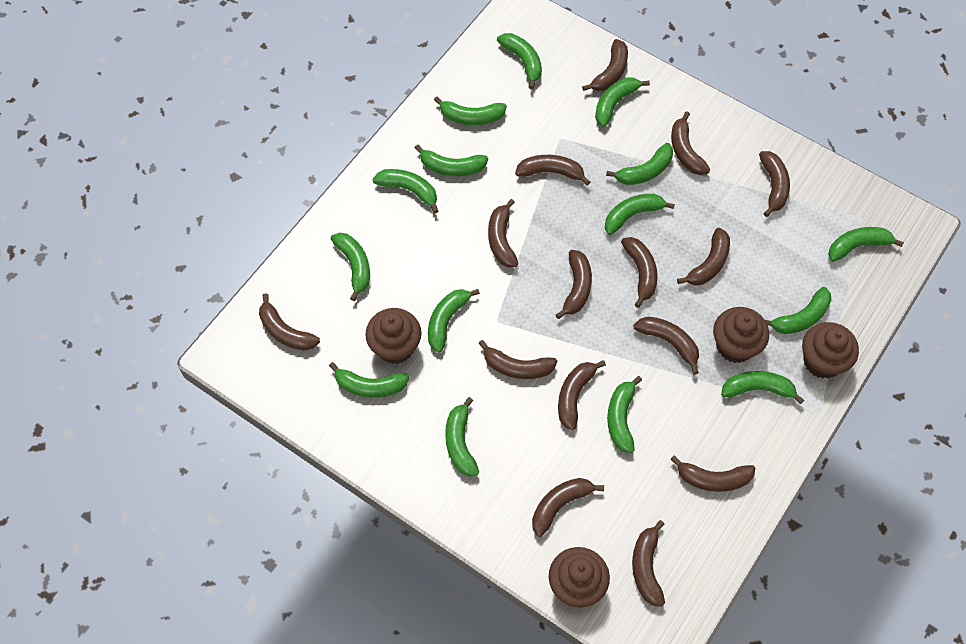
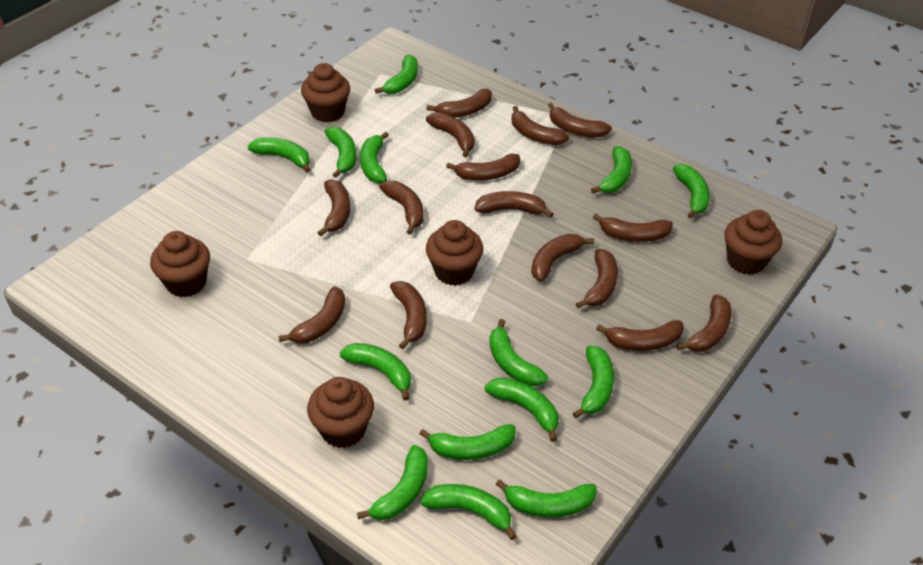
brown cupcake: 4 -> 5
green banana: 15 -> 14

